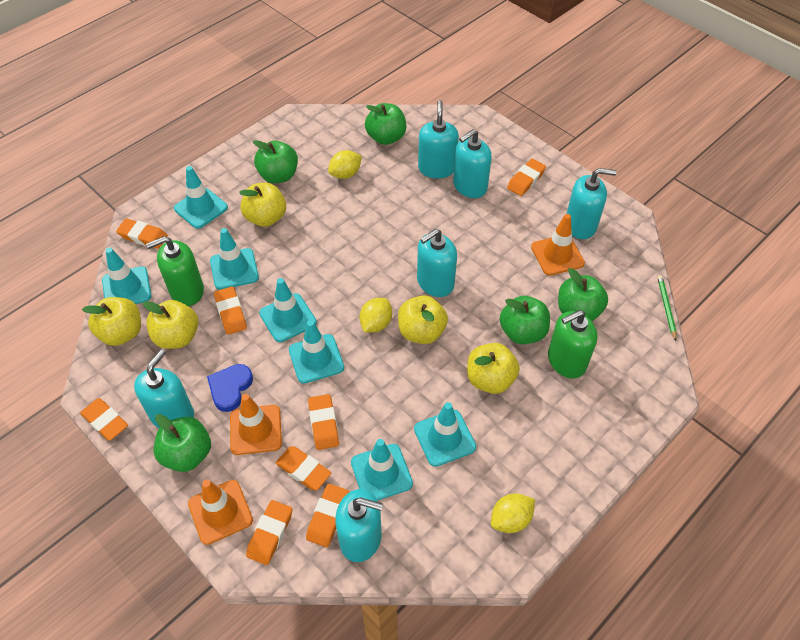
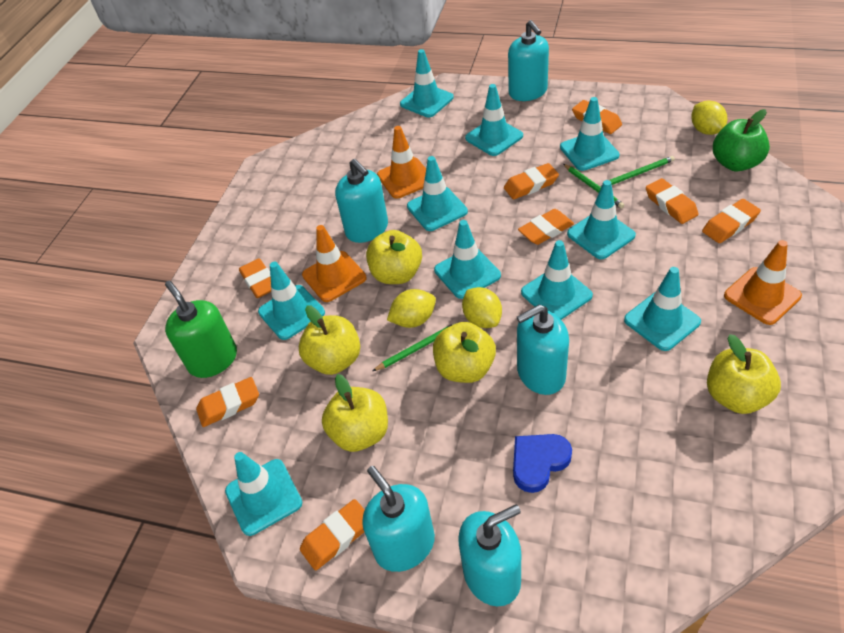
green apple: 5 -> 1
green pencil: 1 -> 3
green soap dispenser: 2 -> 1
turquoise soap dispenser: 6 -> 5
turquoise traffic cone: 7 -> 10

